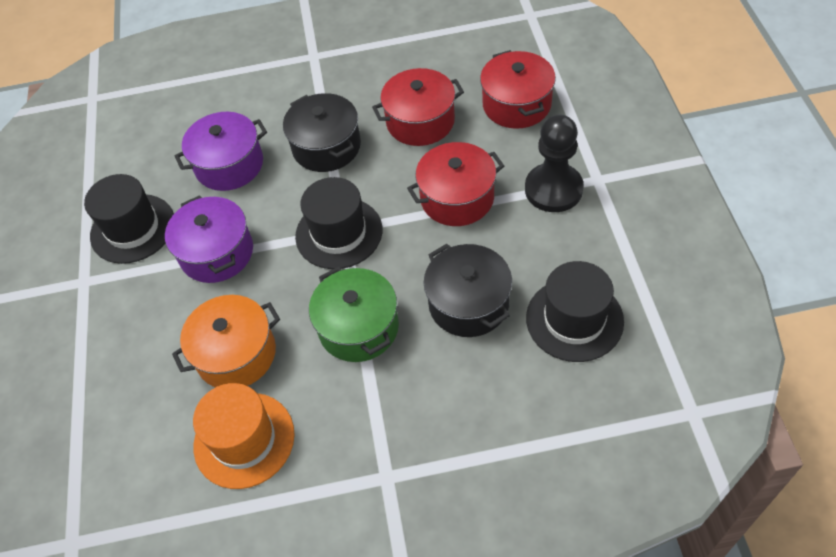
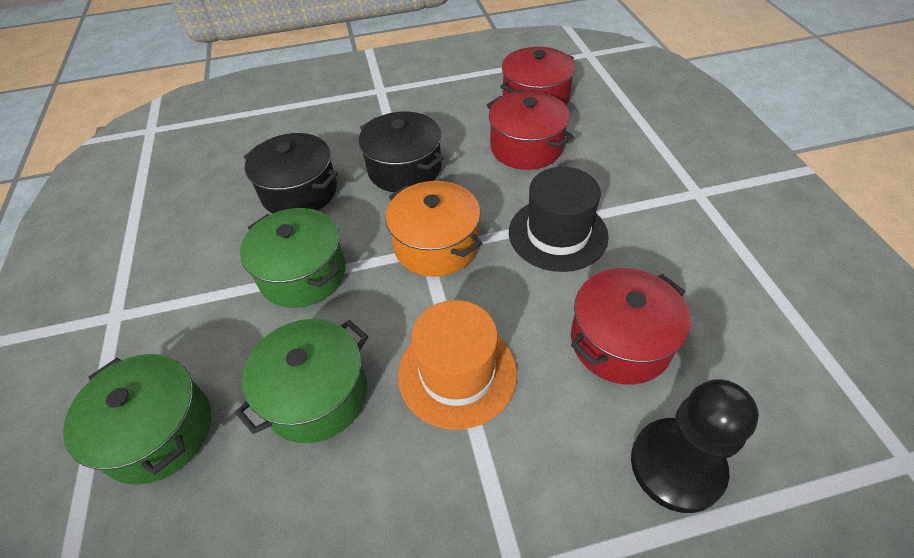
black hat: 3 -> 1
green pot: 1 -> 3
purple pot: 2 -> 0

